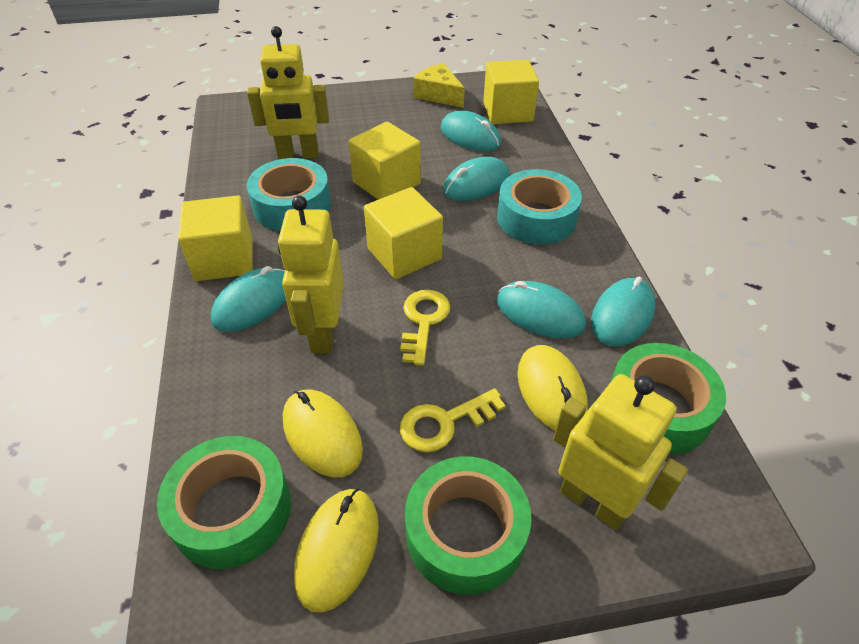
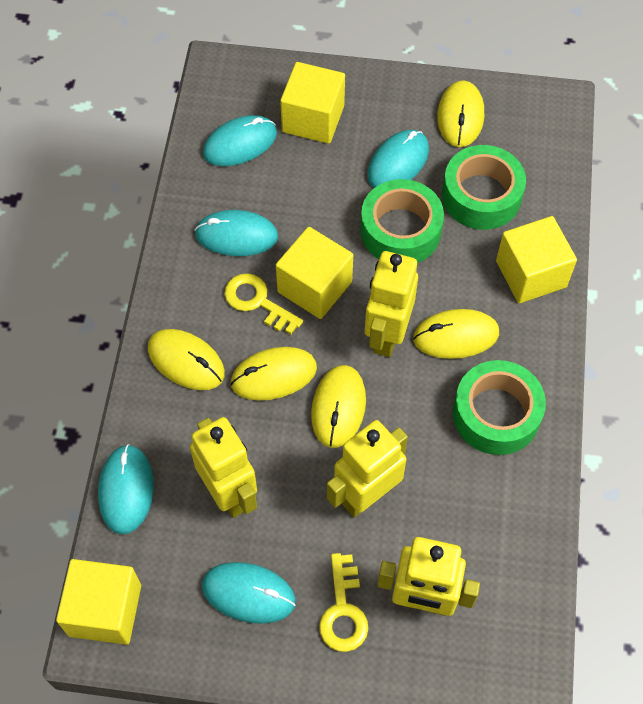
turquoise tape: 2 -> 0
yellow cheese: 1 -> 0
yellow mouse: 3 -> 5
yellow robot: 3 -> 4

